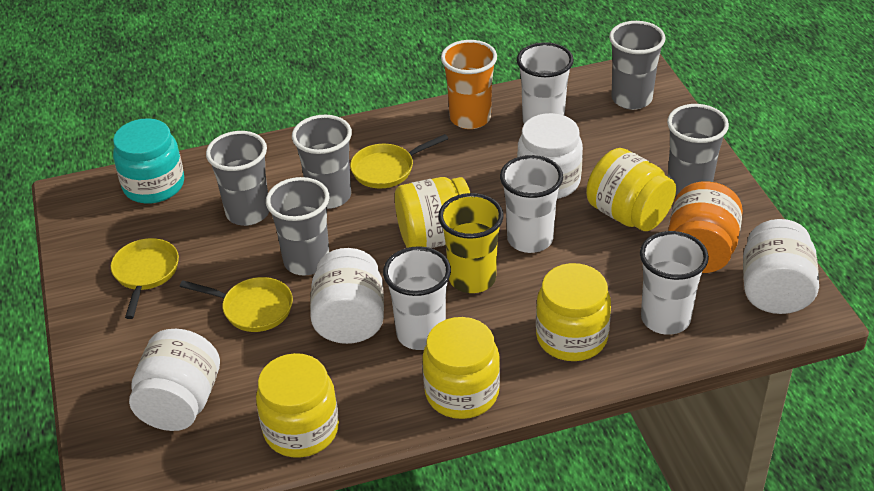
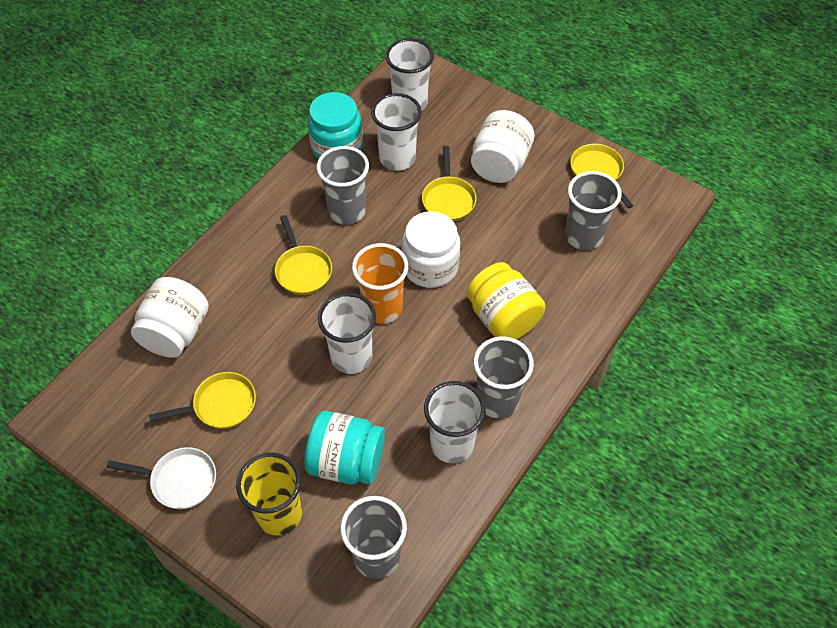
grey cup: 5 -> 4
orange jar: 1 -> 0
turquoise jar: 1 -> 2
white jar: 4 -> 3
white pan: 0 -> 1
yellow jar: 5 -> 1
yellow pan: 3 -> 4

